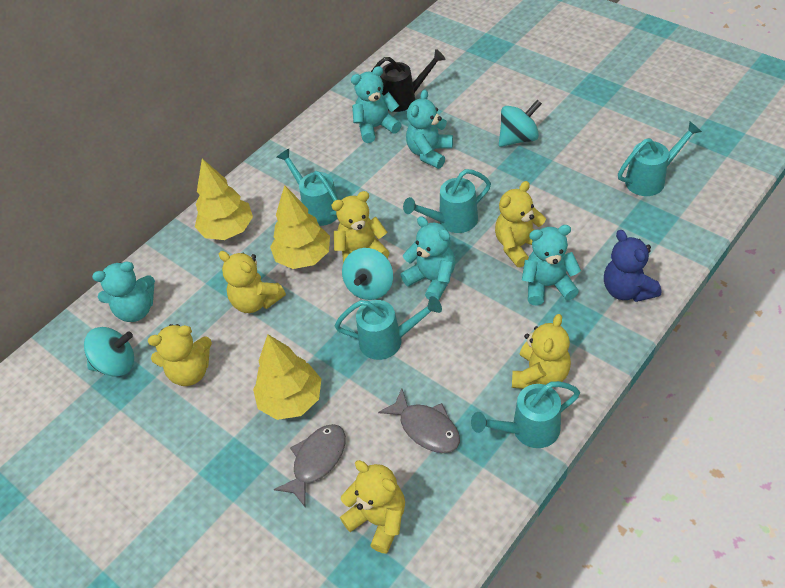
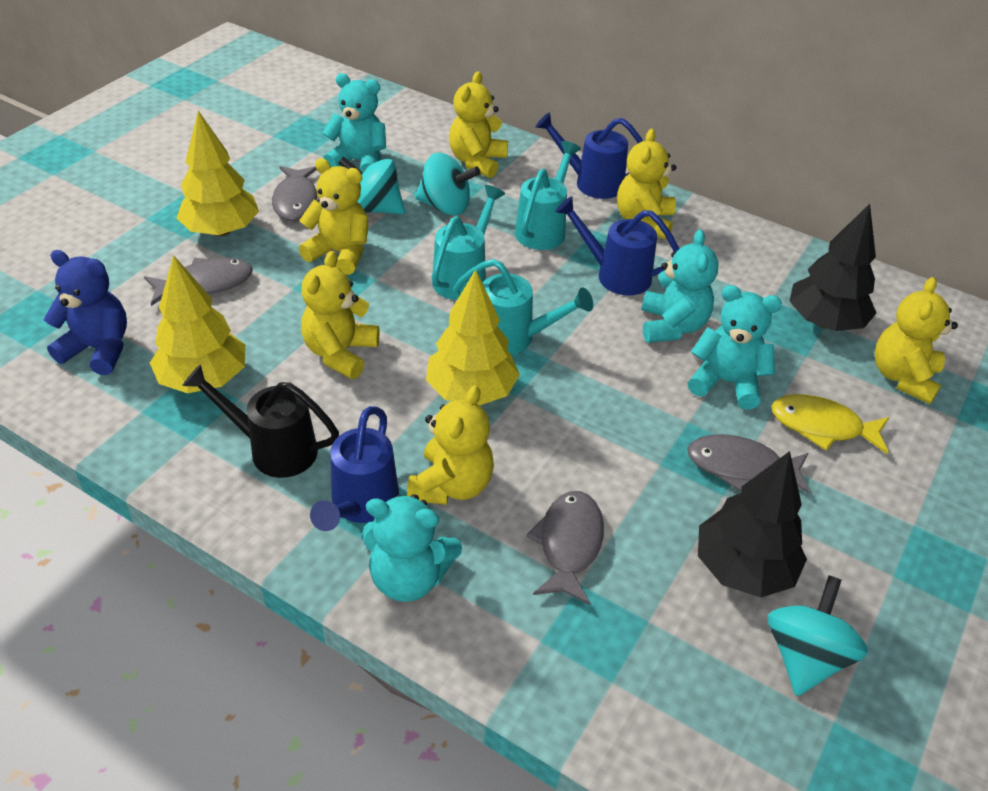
black tree: 0 -> 2
blue watering can: 0 -> 3
grey fish: 2 -> 4
turquoise teddy bear: 5 -> 4
turquoise watering can: 5 -> 3
yellow fish: 0 -> 1

